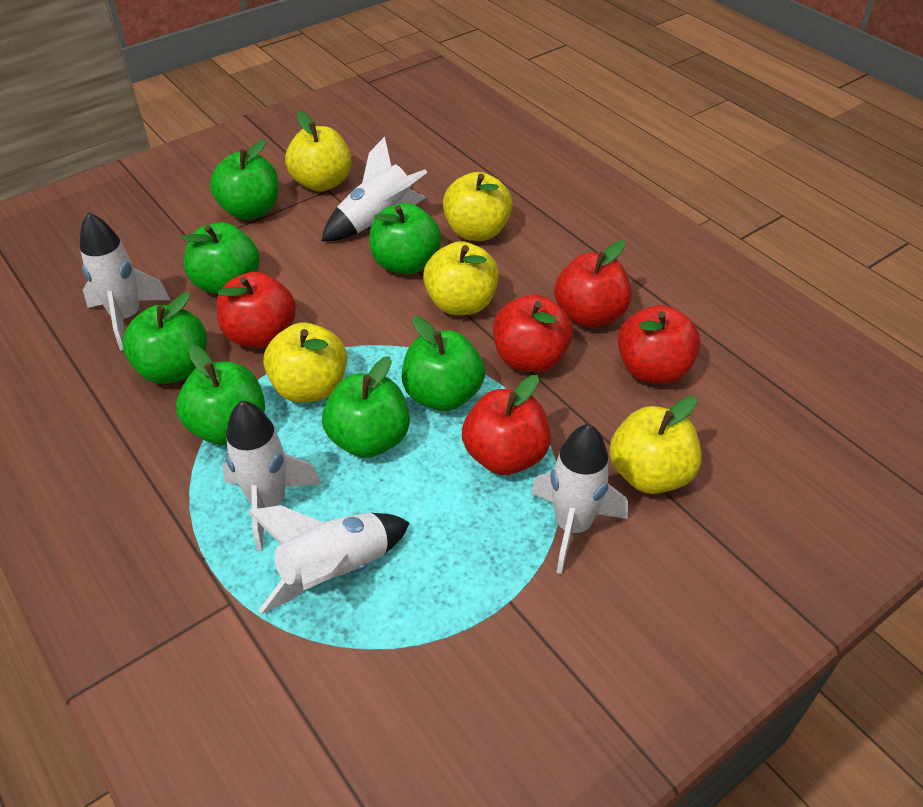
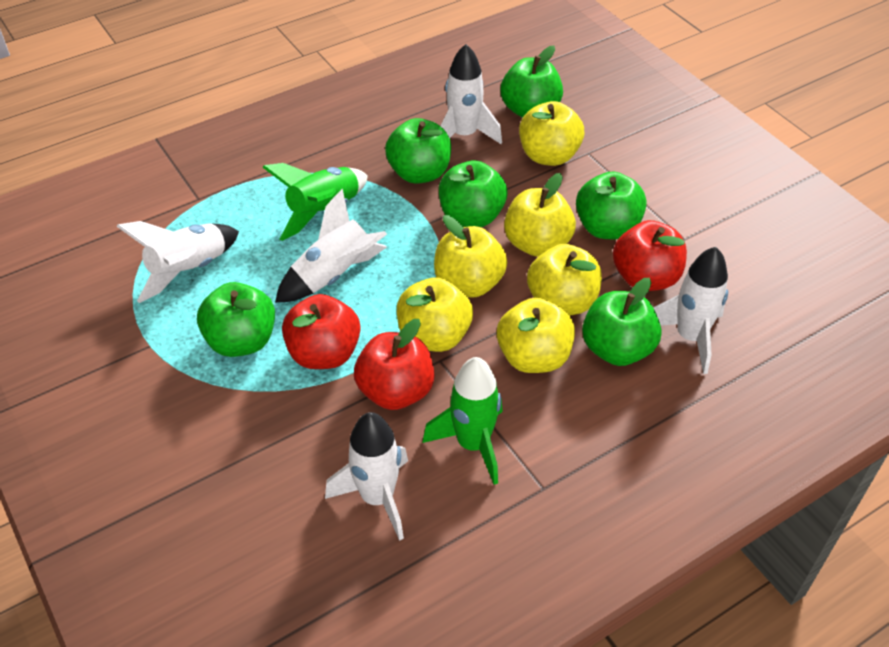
green apple: 7 -> 6
green rocket: 0 -> 2
red apple: 5 -> 3
yellow apple: 5 -> 6

